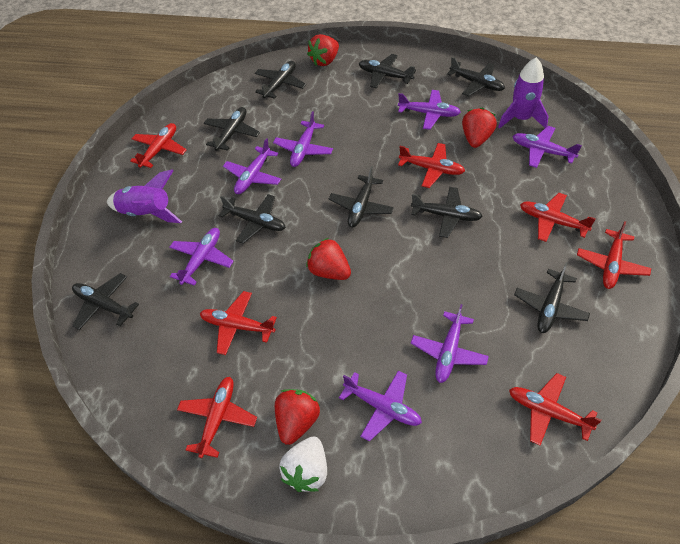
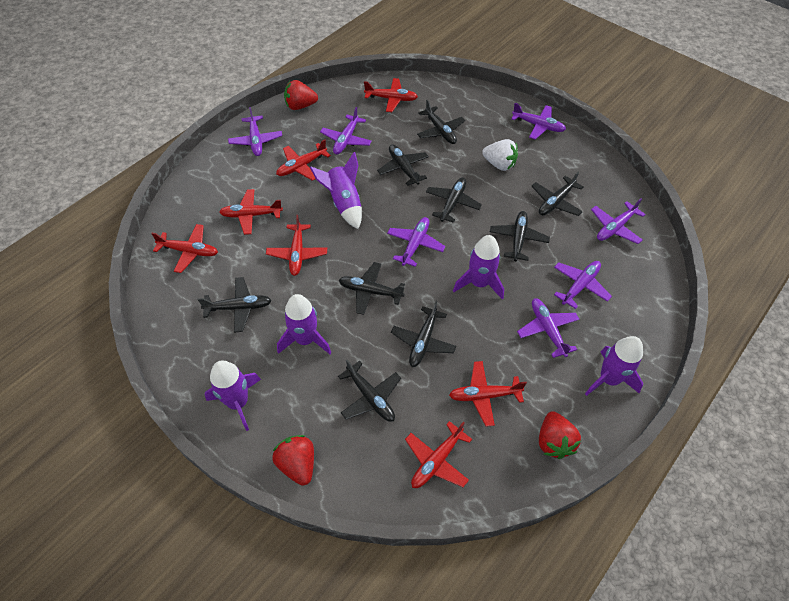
purple rocket: 2 -> 5
red strawberry: 4 -> 3

